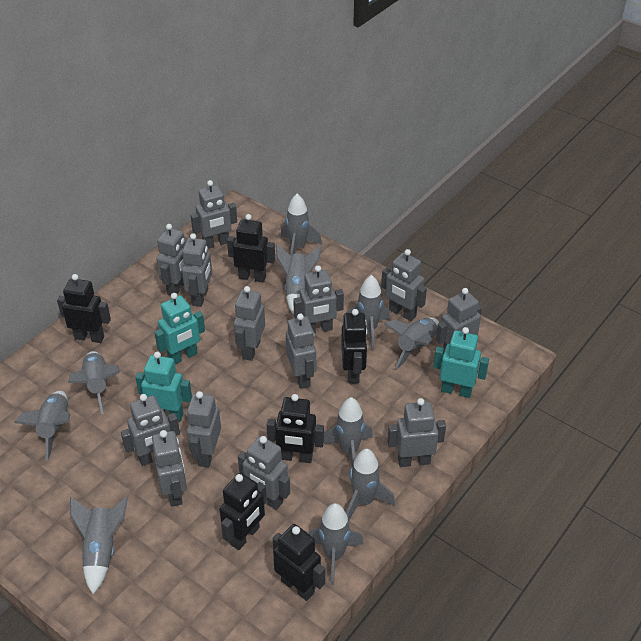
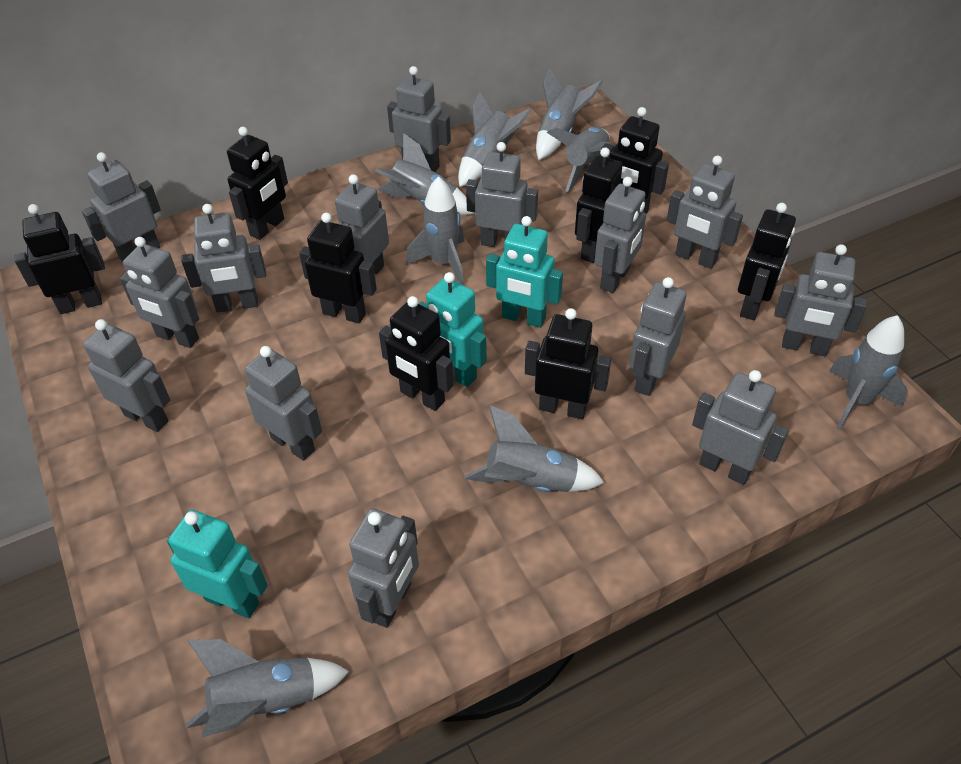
black robot: 6 -> 8
grey robot: 13 -> 14
grey rocket: 10 -> 8

